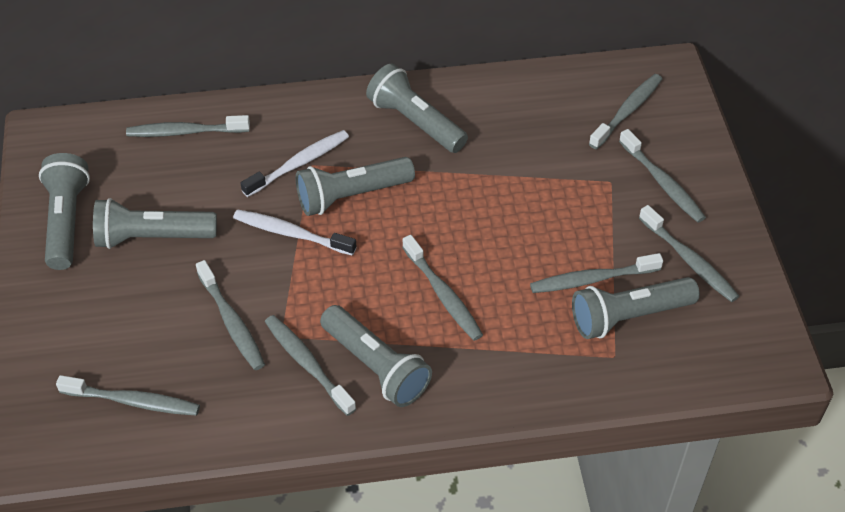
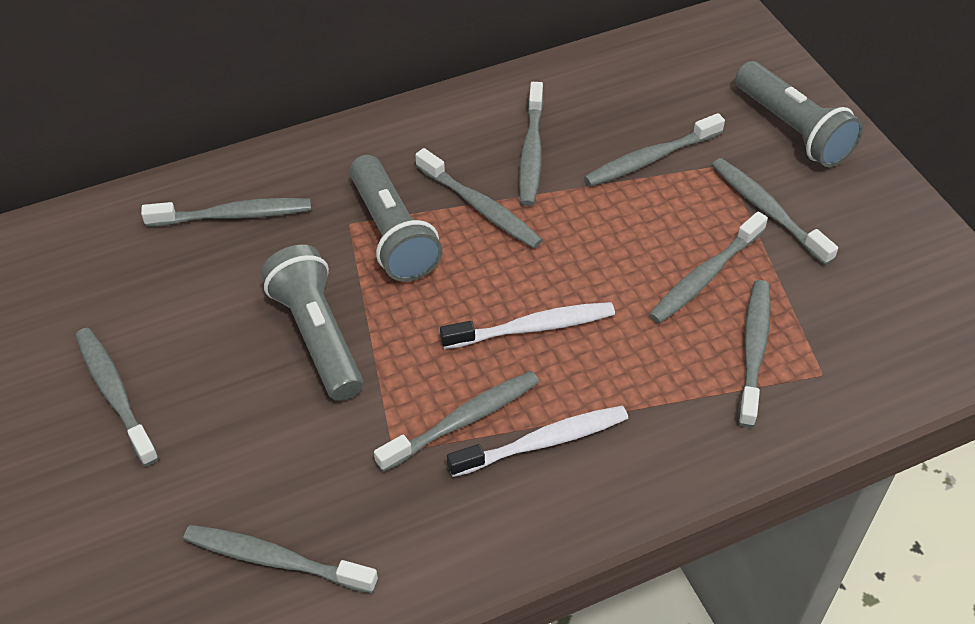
grey flashlight: 6 -> 3
grey toothbrush: 9 -> 10

